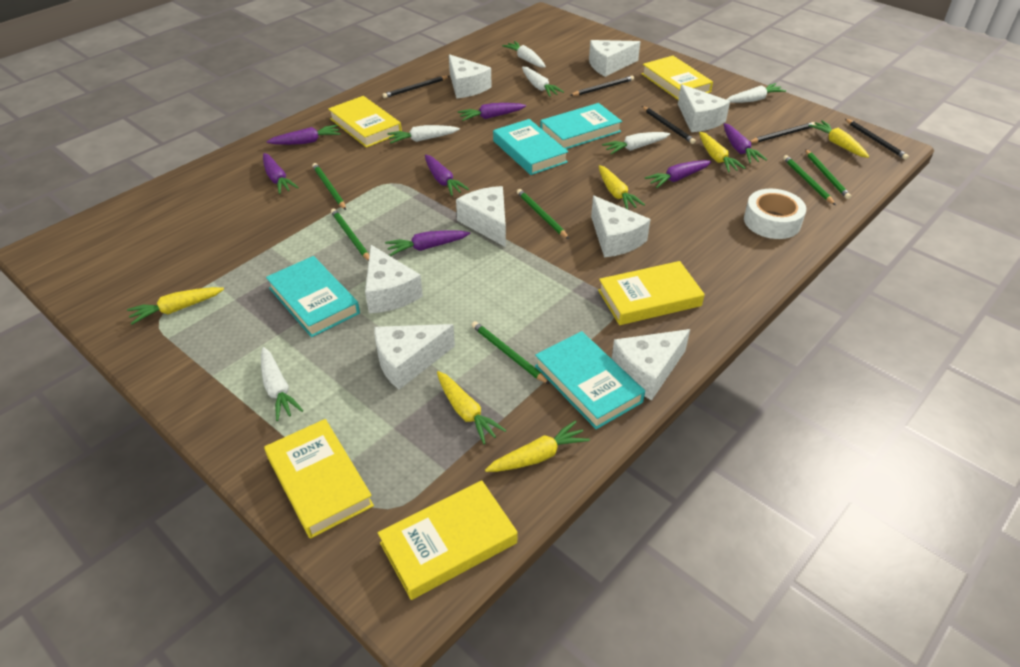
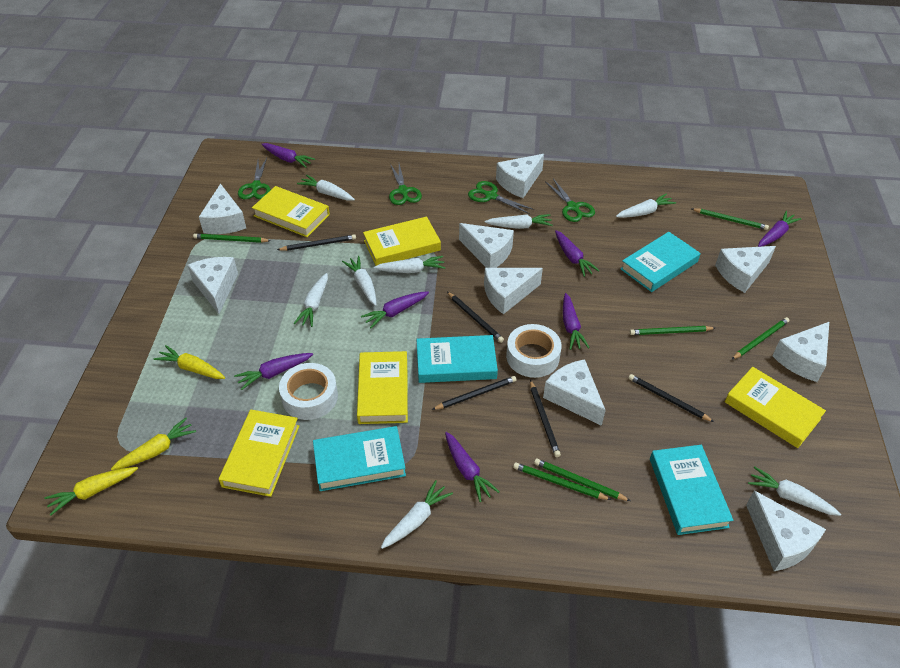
green scissors: 0 -> 4
white carrot: 6 -> 8
white cheese: 8 -> 9
white tape: 1 -> 2
yellow carrot: 6 -> 3

